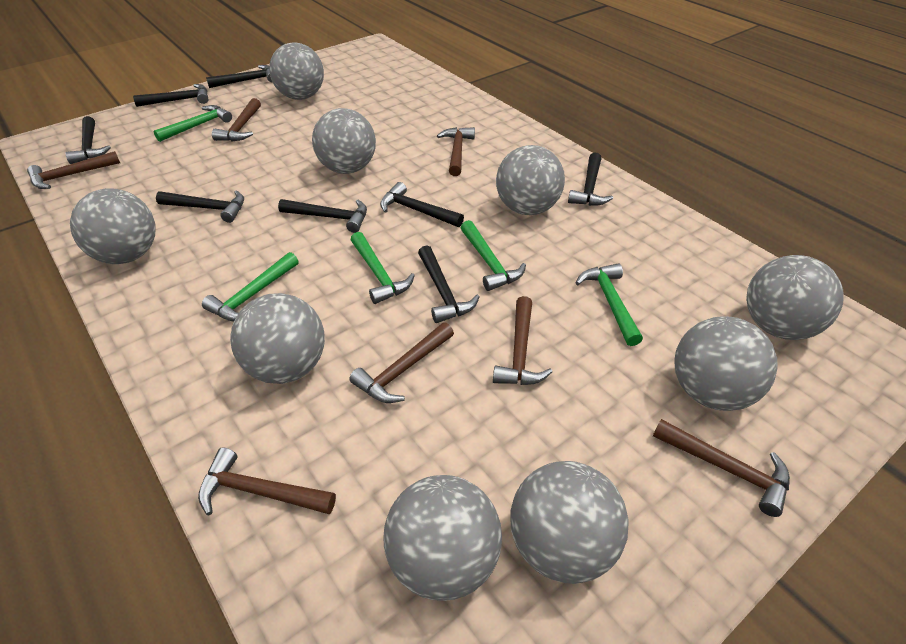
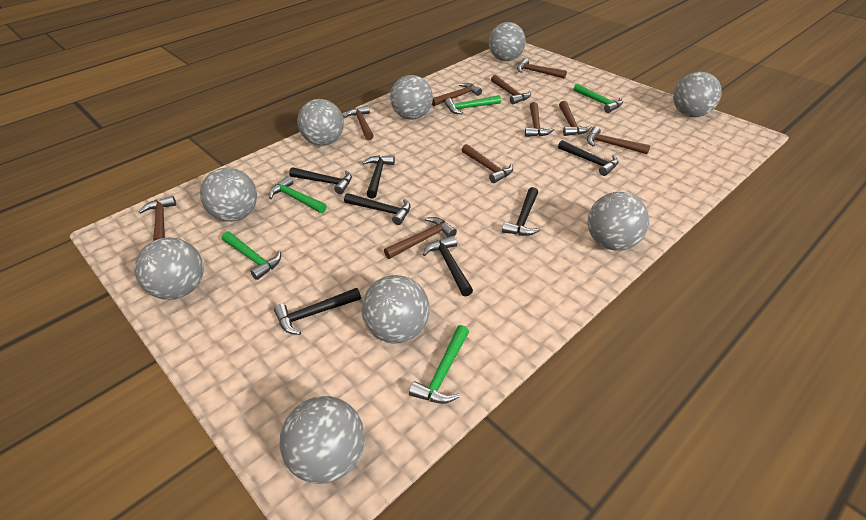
black hammer: 8 -> 7
brown hammer: 7 -> 10

